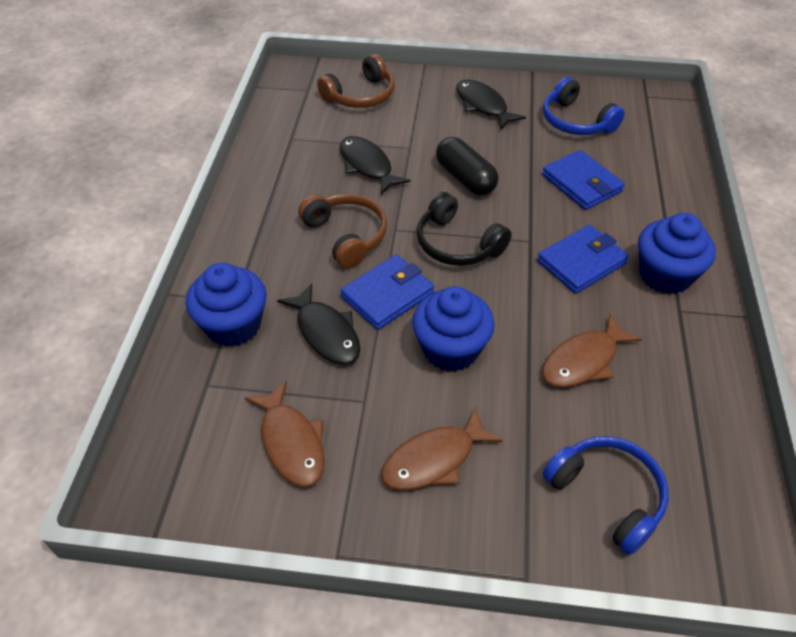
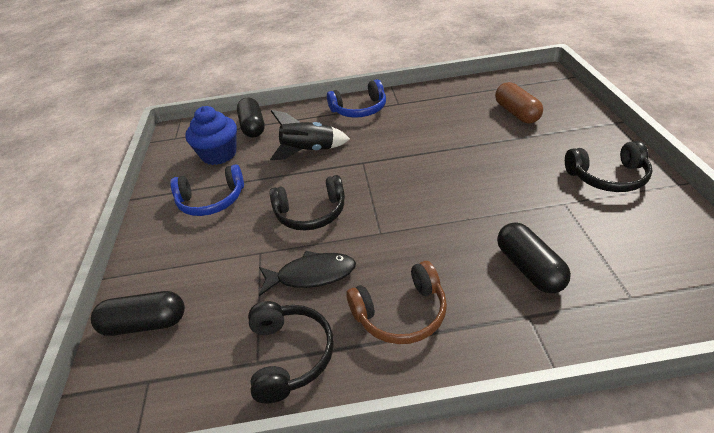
black capsule: 1 -> 3
black fish: 3 -> 1
black headphones: 1 -> 3
black rocket: 0 -> 1
blue cupcake: 3 -> 1
blue wallet: 3 -> 0
brown capsule: 0 -> 1
brown fish: 3 -> 0
brown headphones: 2 -> 1

